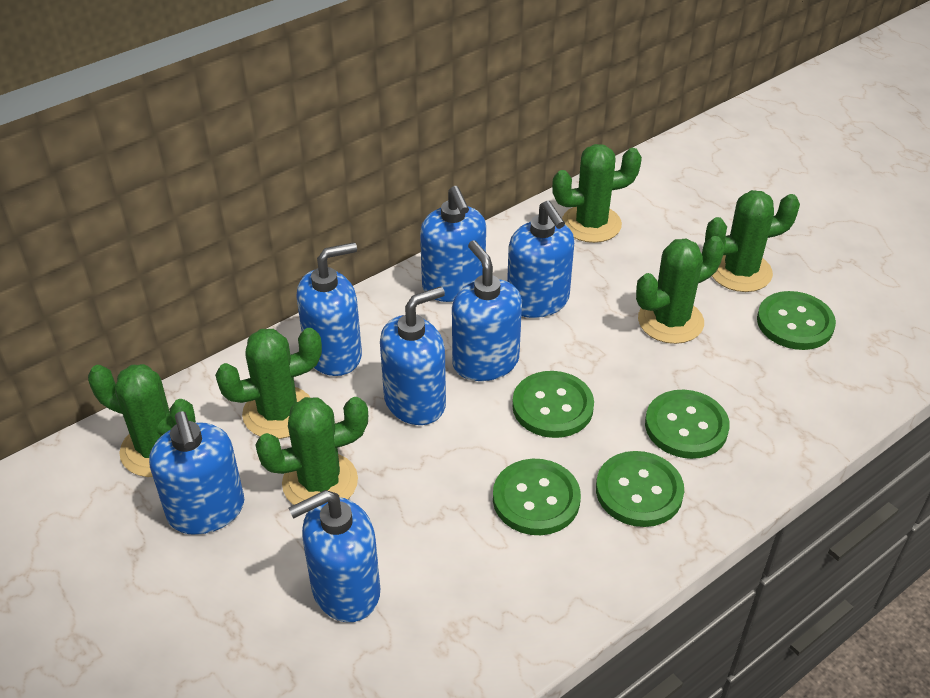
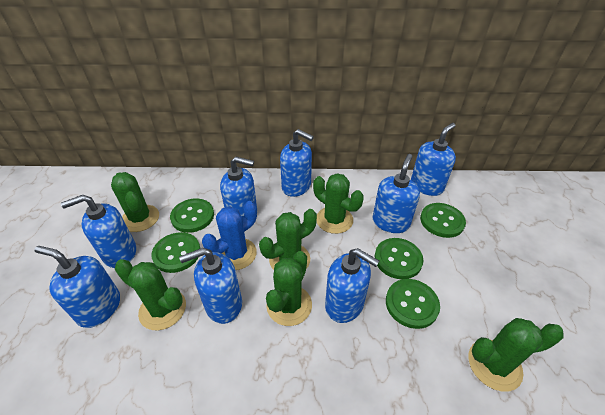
blue cactus: 0 -> 1
blue soap dispenser: 7 -> 8

